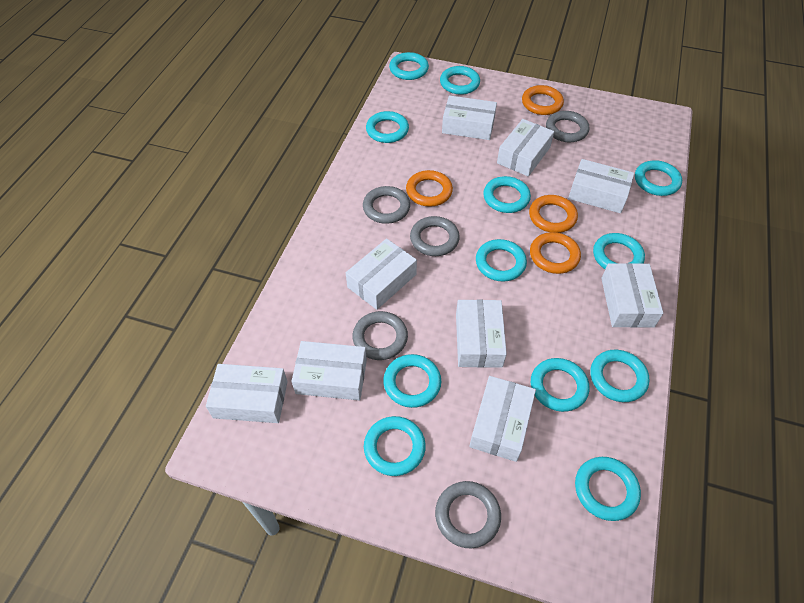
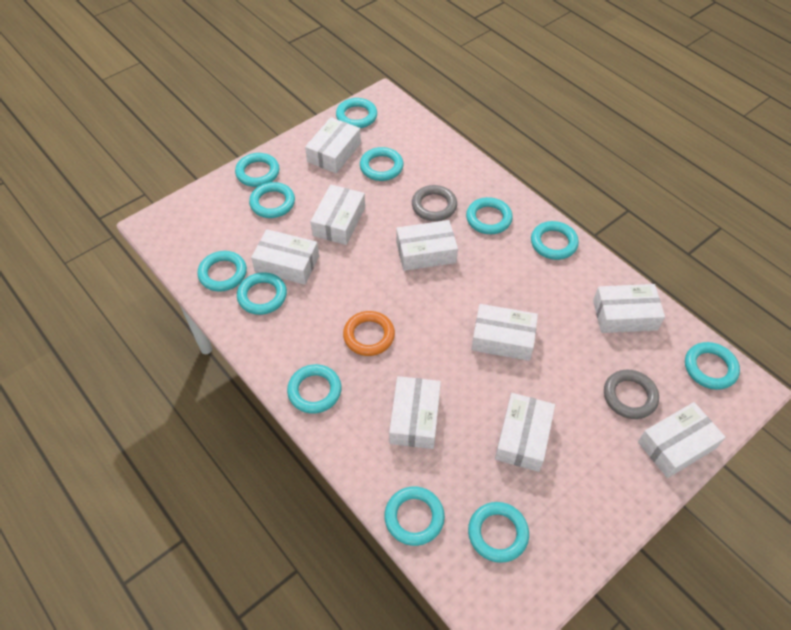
grey ring: 5 -> 2
orange ring: 4 -> 1

